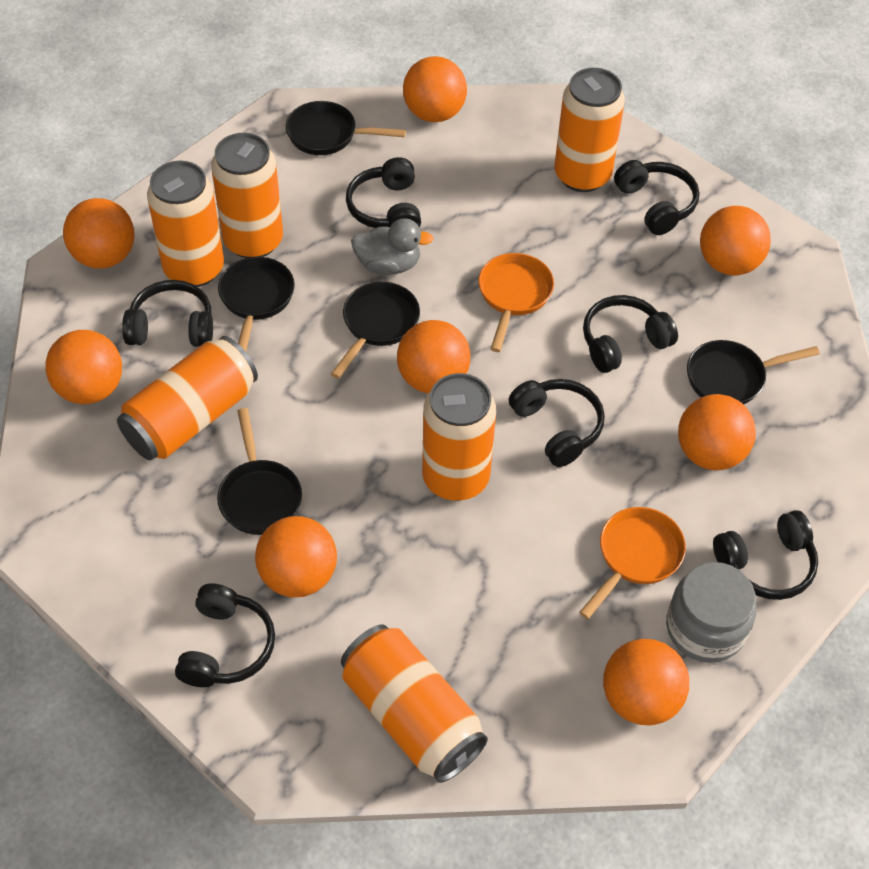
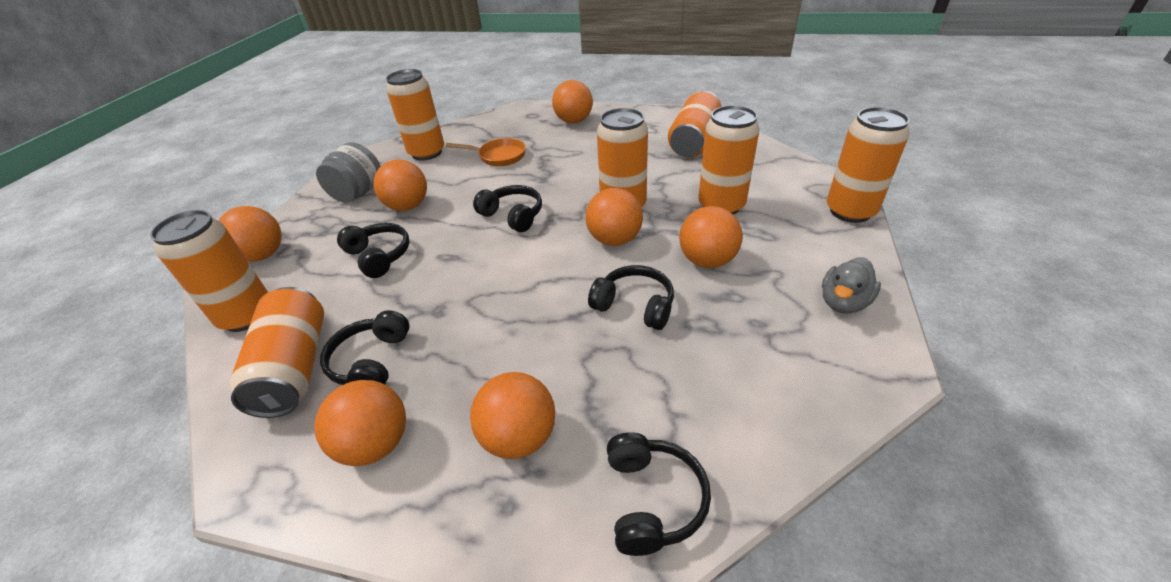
black headphones: 7 -> 5
black pan: 5 -> 0
orange ball: 8 -> 7
orange can: 6 -> 7
orange pan: 2 -> 1

